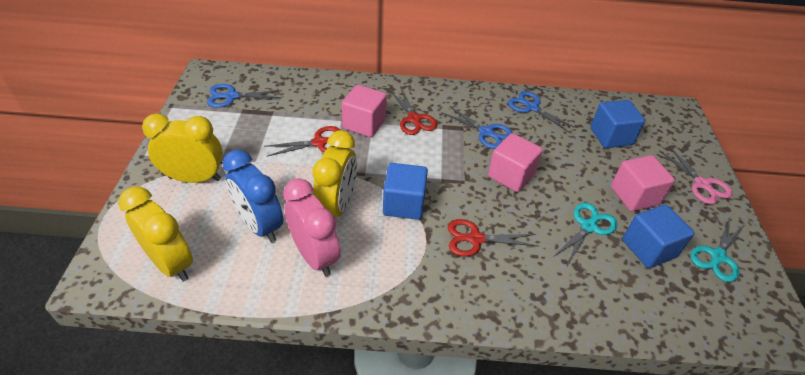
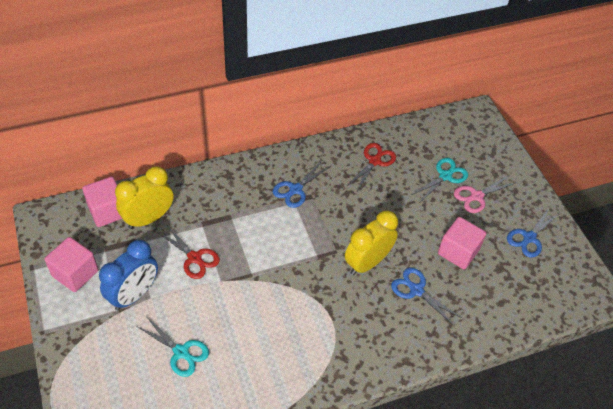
blue cube: 3 -> 0
pink clock: 1 -> 0
red scissors: 3 -> 2
yellow clock: 3 -> 2

